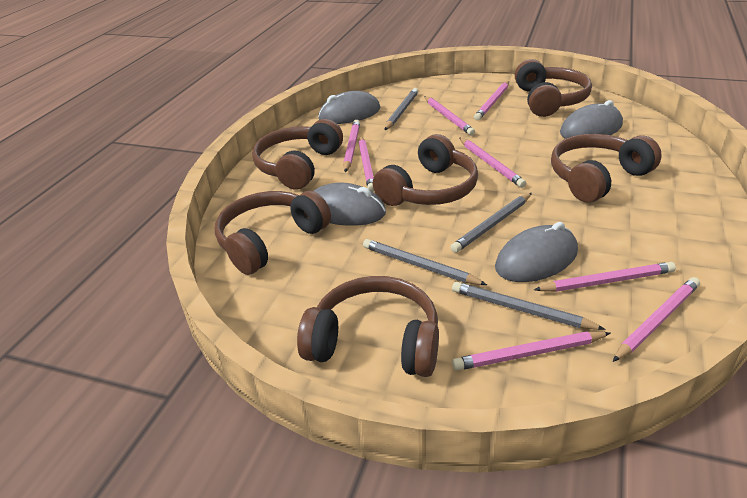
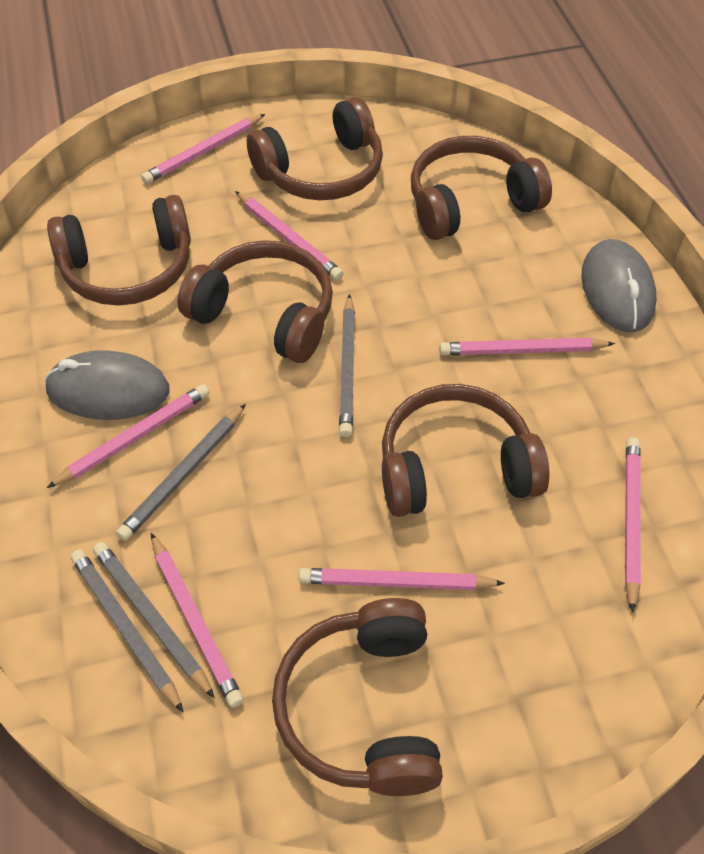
grey mouse: 4 -> 2
pink pencil: 8 -> 7

